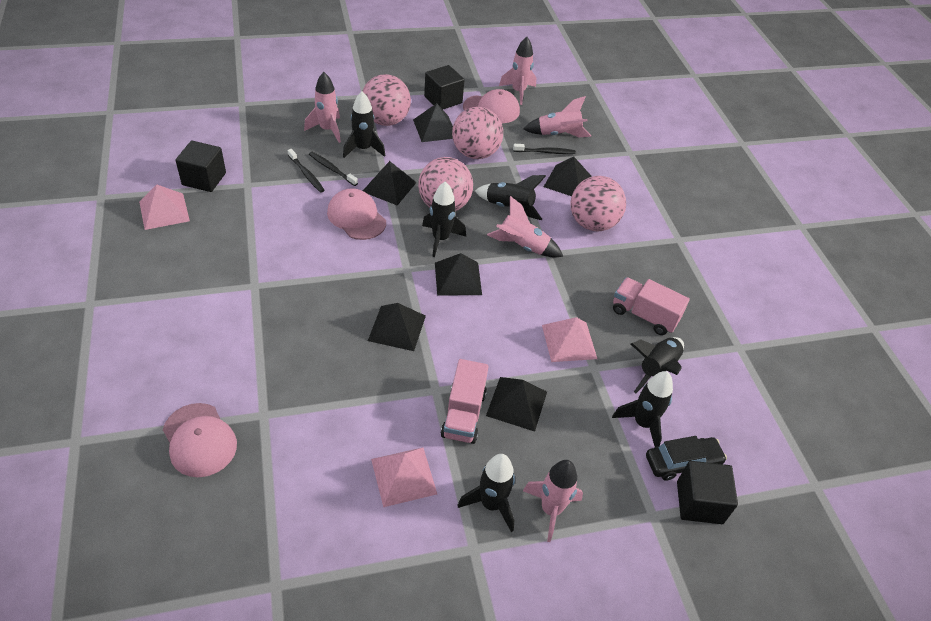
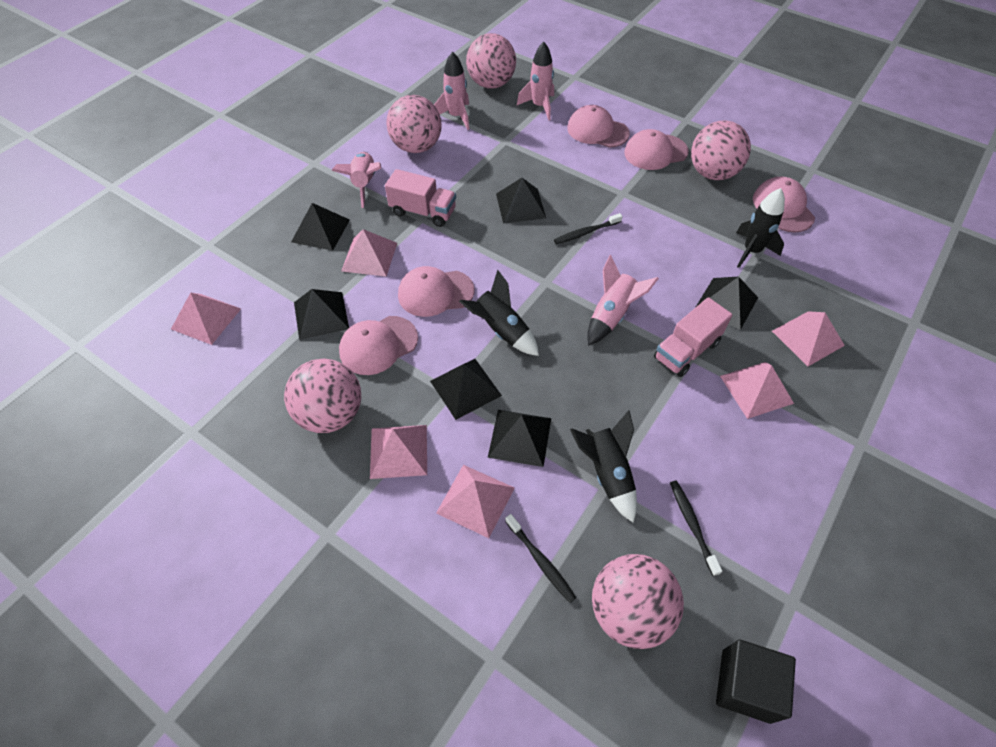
black car: 1 -> 0
black cube: 3 -> 1
black rocket: 6 -> 3
pink ball: 4 -> 5
pink cap: 3 -> 5
pink pyramid: 3 -> 6
pink rocket: 5 -> 4

